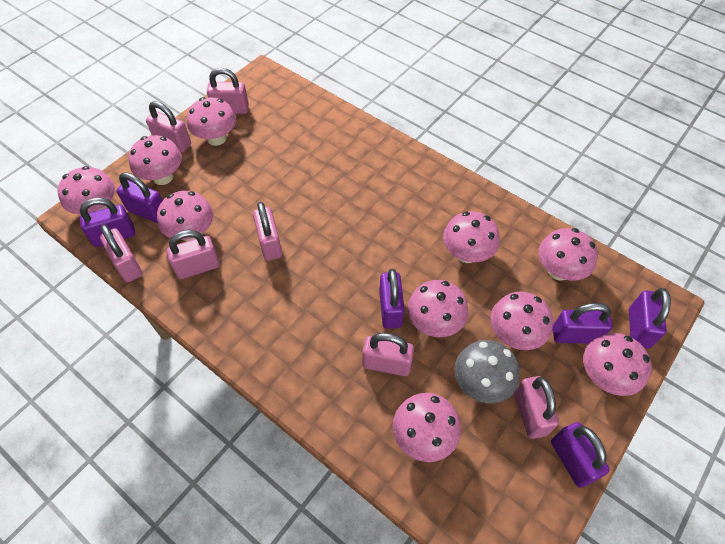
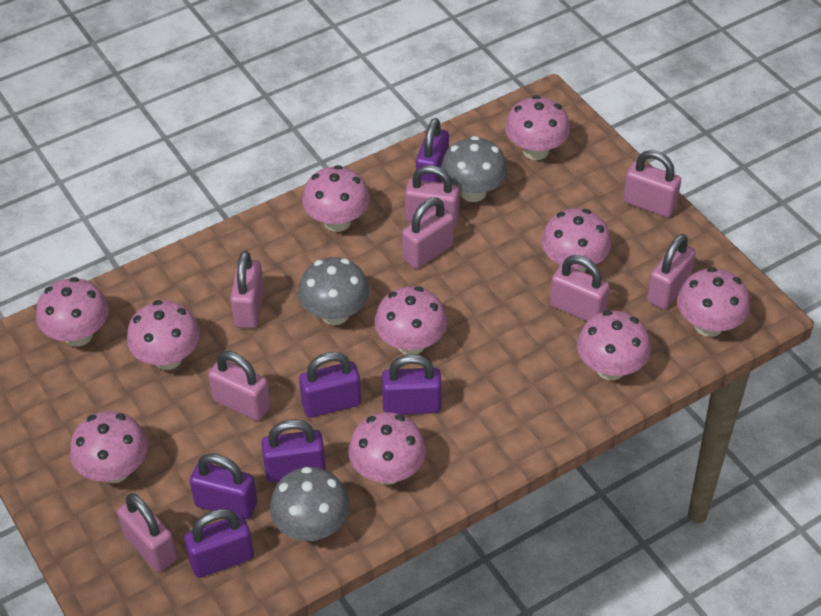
grey mushroom: 1 -> 3
pink padlock: 7 -> 8

